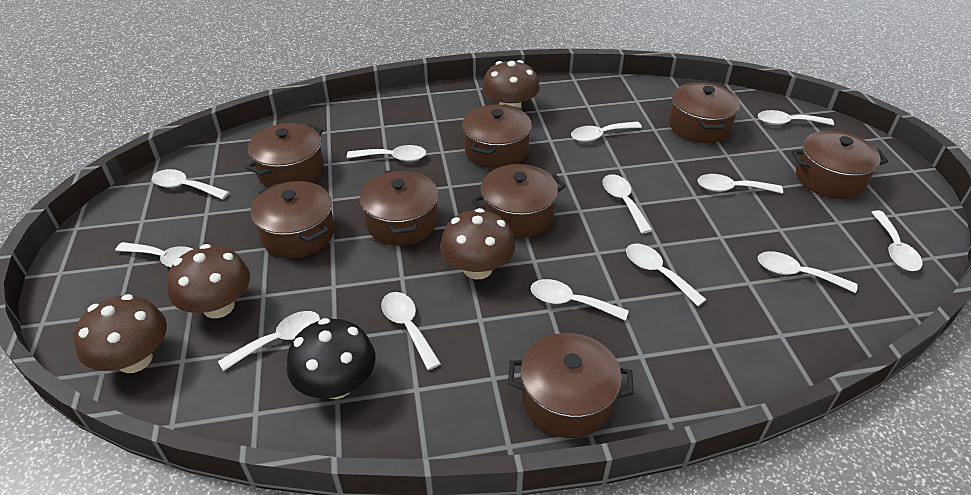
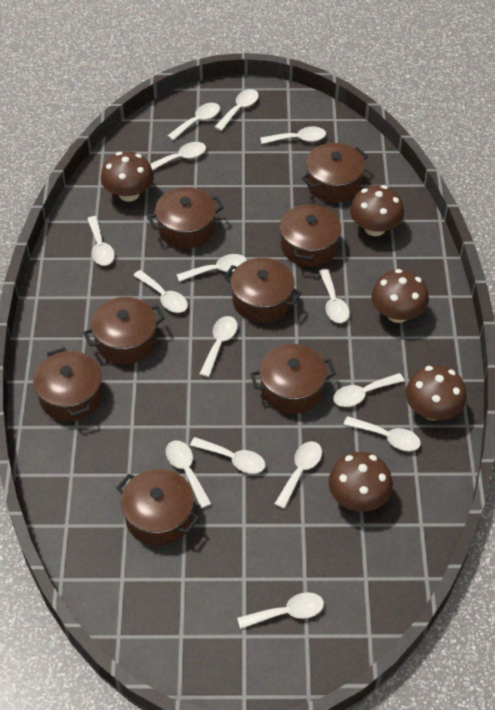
black mushroom: 1 -> 0
brown mushroom: 4 -> 5
white spoon: 13 -> 15

